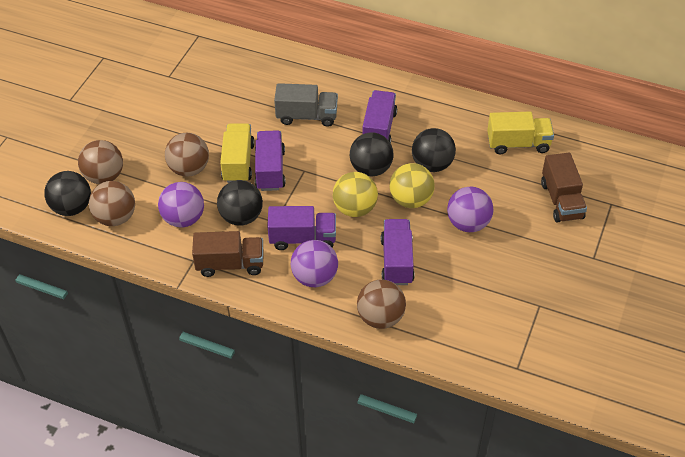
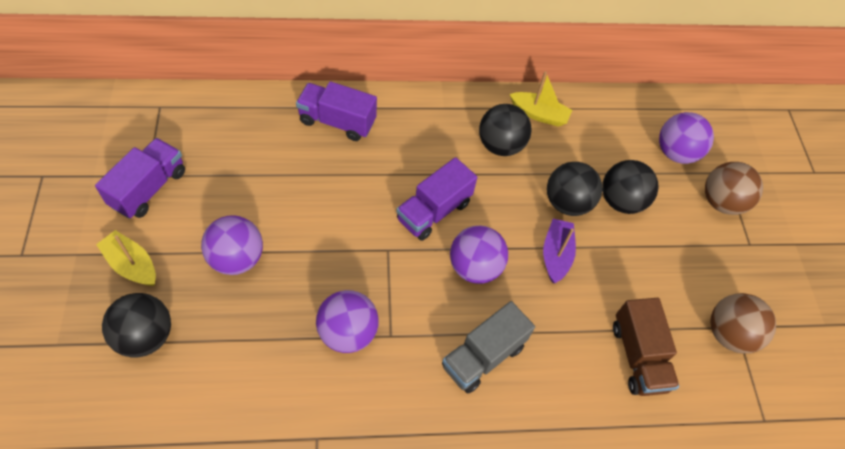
brown ball: 4 -> 2
brown truck: 2 -> 1
purple ball: 3 -> 4
purple boat: 0 -> 1
purple truck: 4 -> 3
yellow ball: 2 -> 0
yellow boat: 0 -> 2
yellow truck: 2 -> 0

